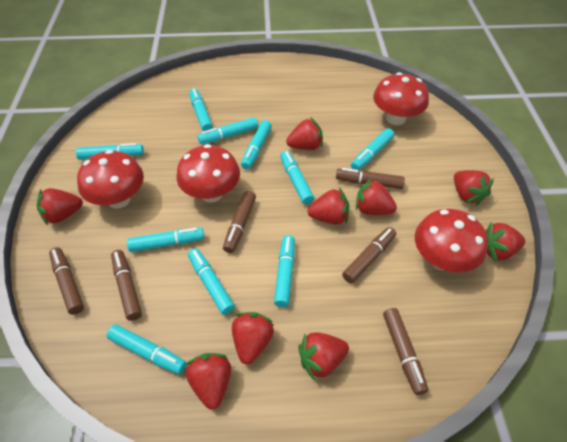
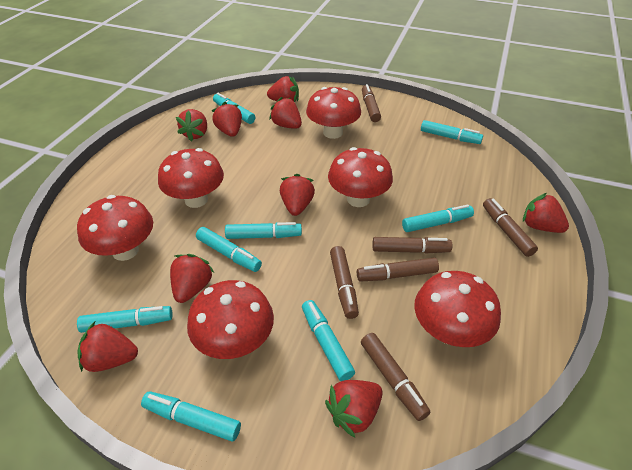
red mushroom: 4 -> 6
turquoise marker: 10 -> 8

